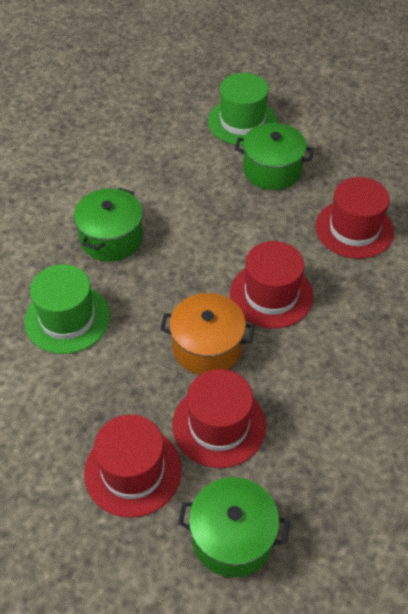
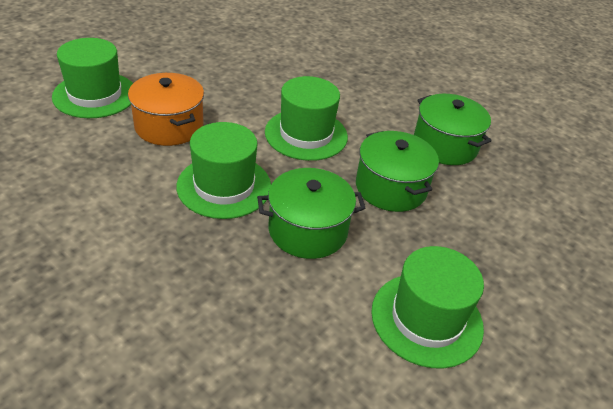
green hat: 2 -> 4
red hat: 4 -> 0

